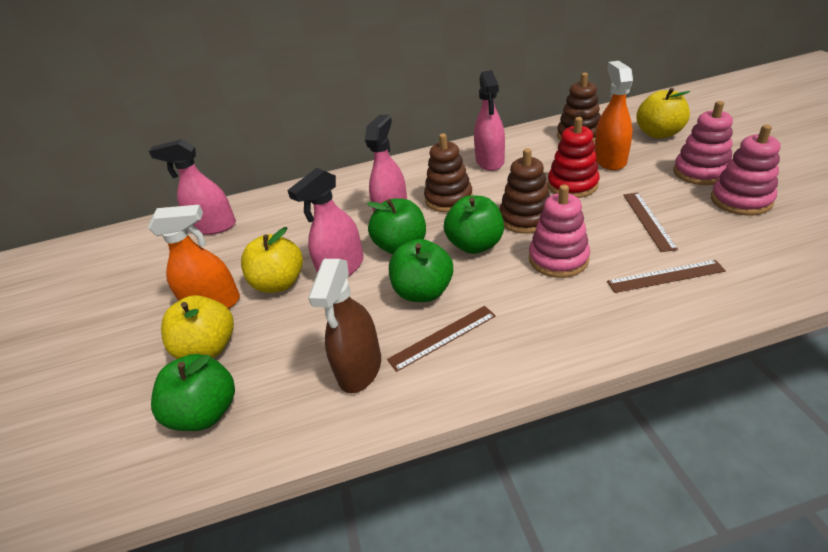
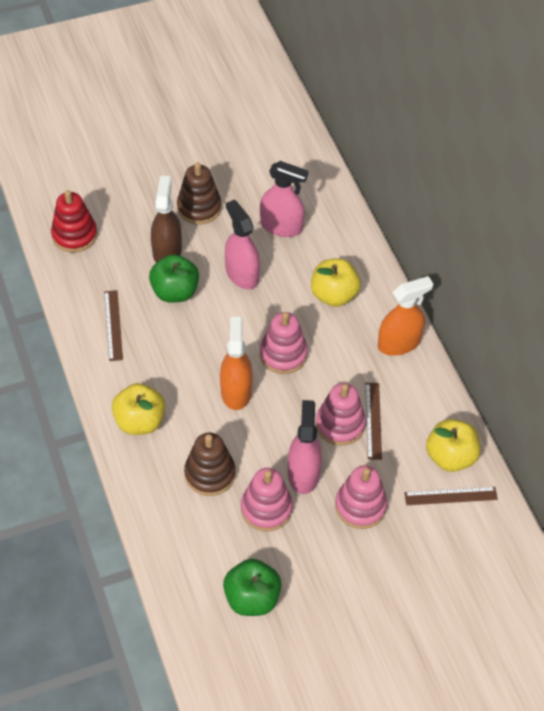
brown stacking toy: 3 -> 2
green apple: 4 -> 2
pink spray bottle: 4 -> 3
pink stacking toy: 3 -> 4

